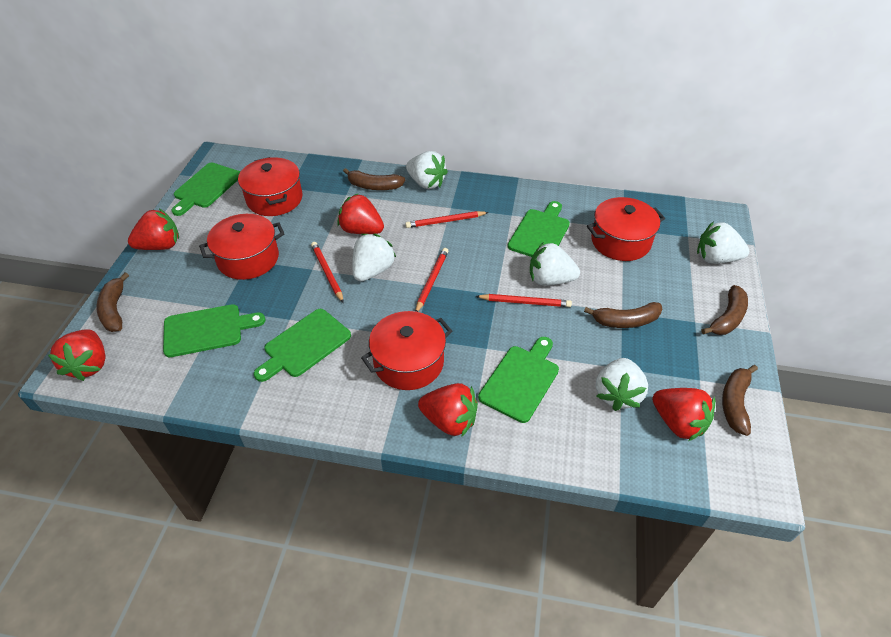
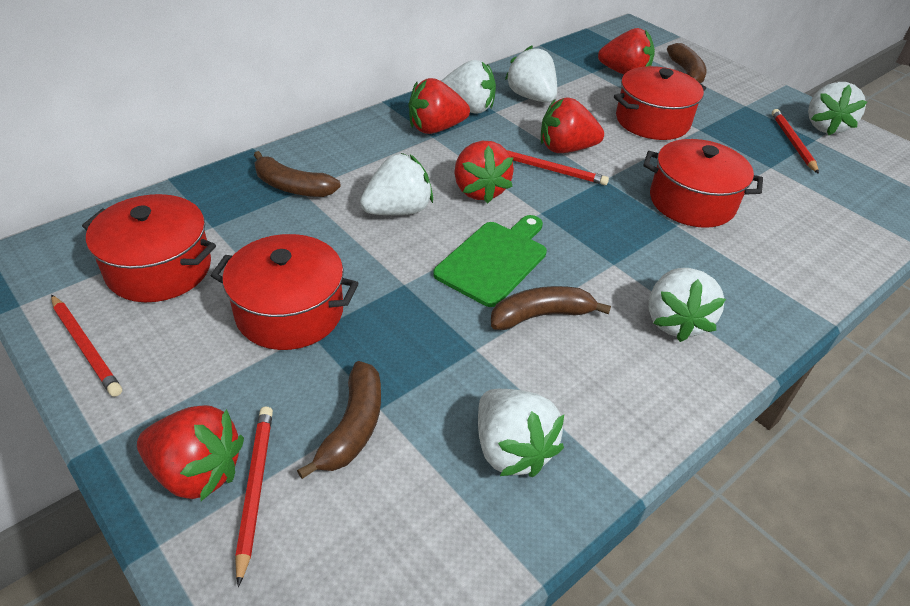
brown banana: 5 -> 4
green cutting board: 5 -> 1
white strawberry: 5 -> 6

